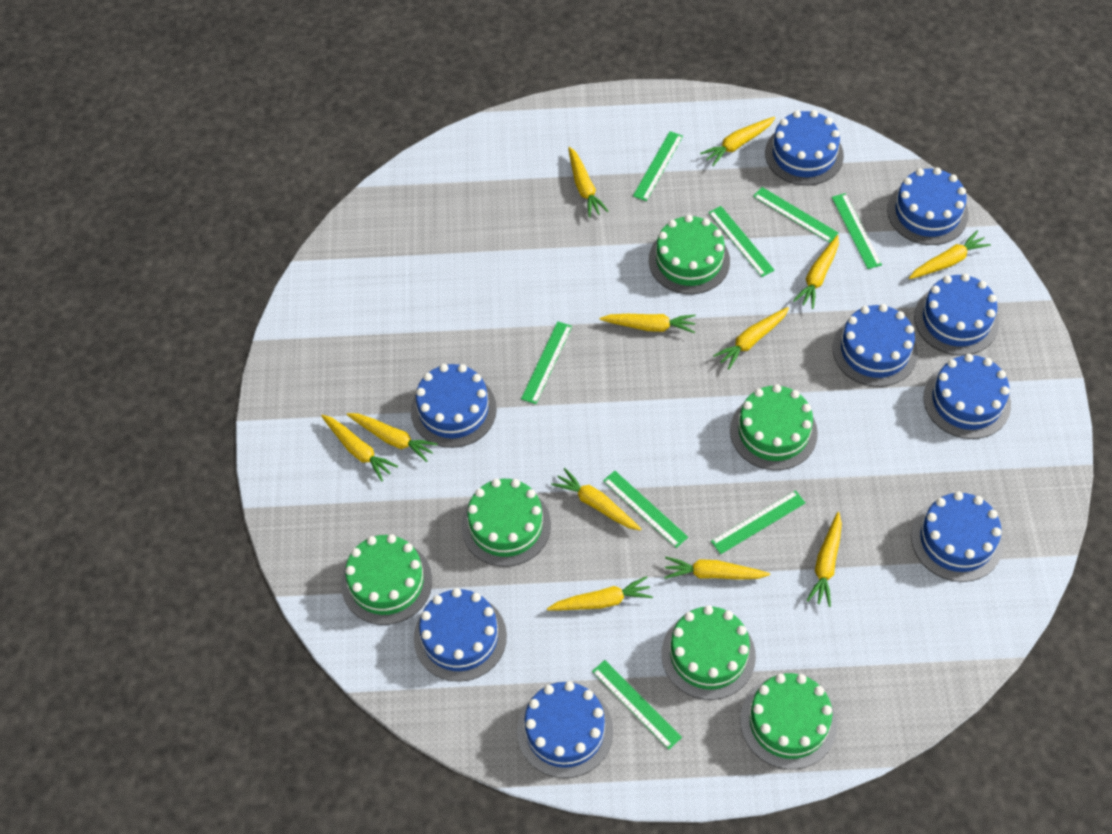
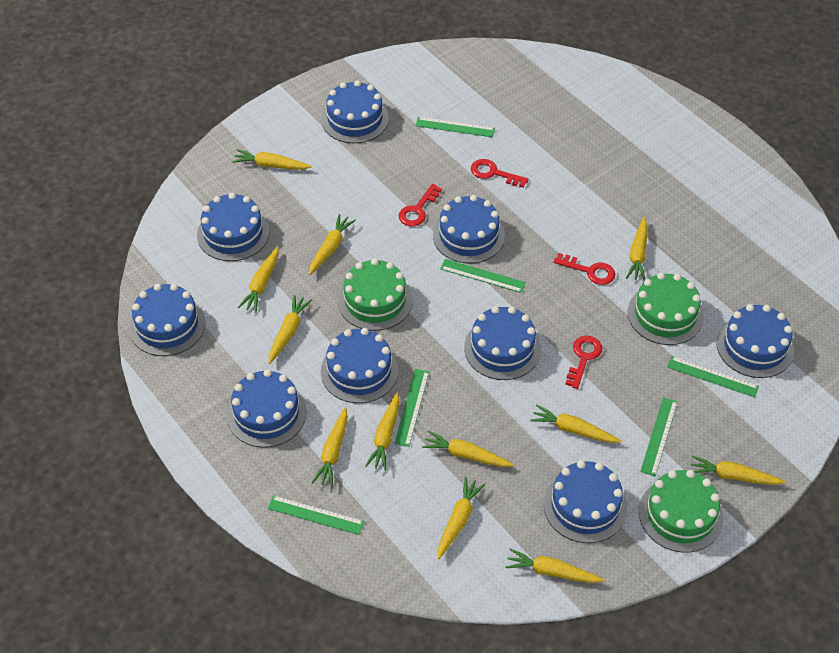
green cake: 6 -> 3
green ruler: 8 -> 6
red key: 0 -> 4

